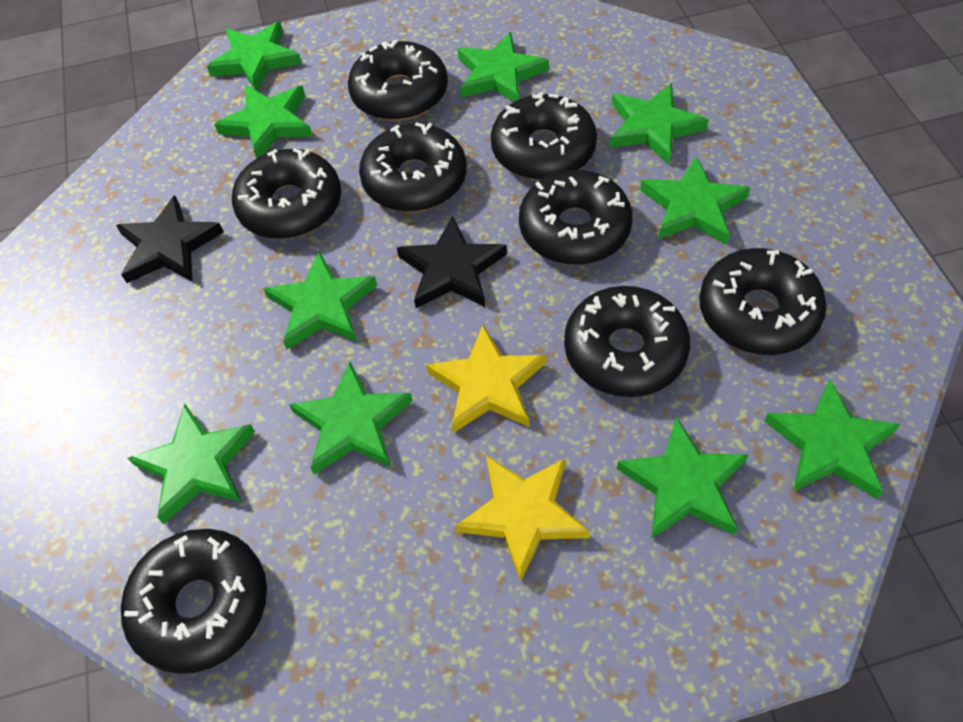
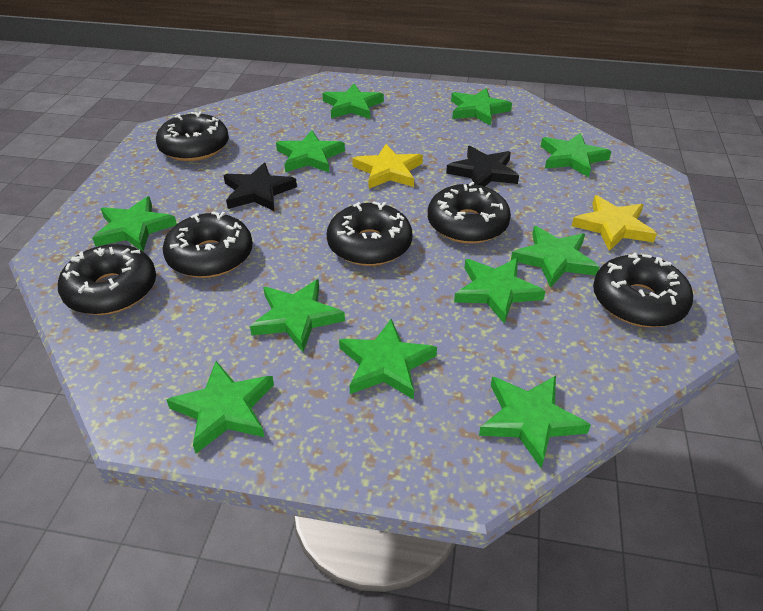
black donut: 8 -> 6
green star: 10 -> 11

